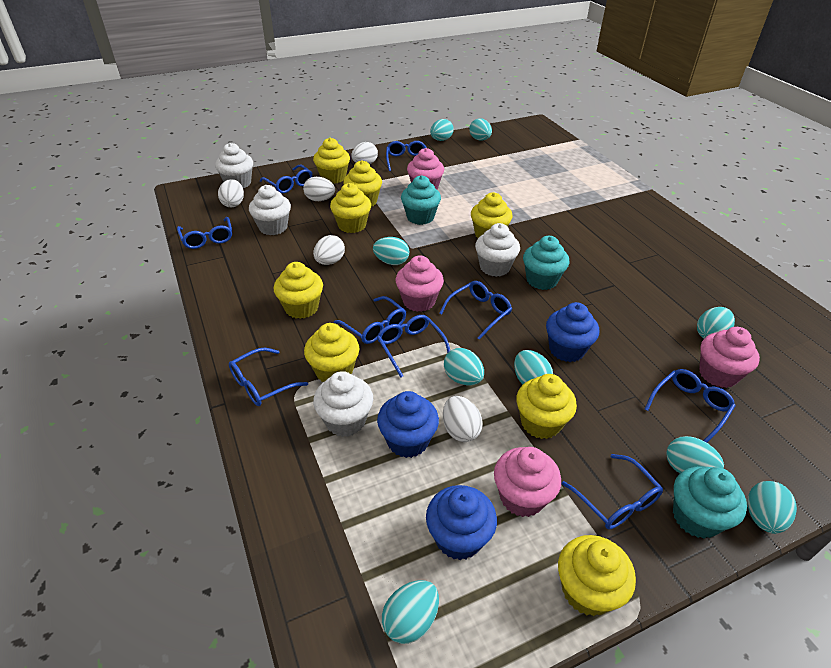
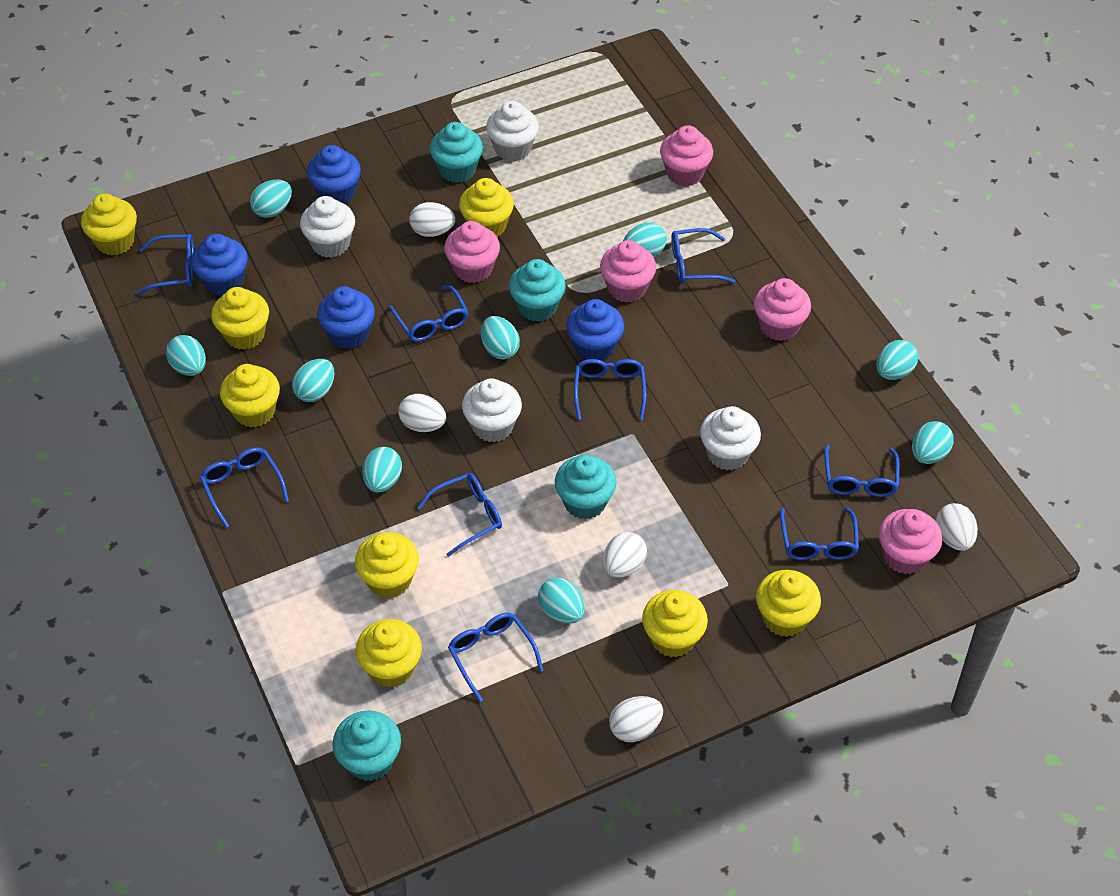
blue cupcake: 3 -> 4
pink cupcake: 4 -> 5
turquoise cupcake: 3 -> 4

